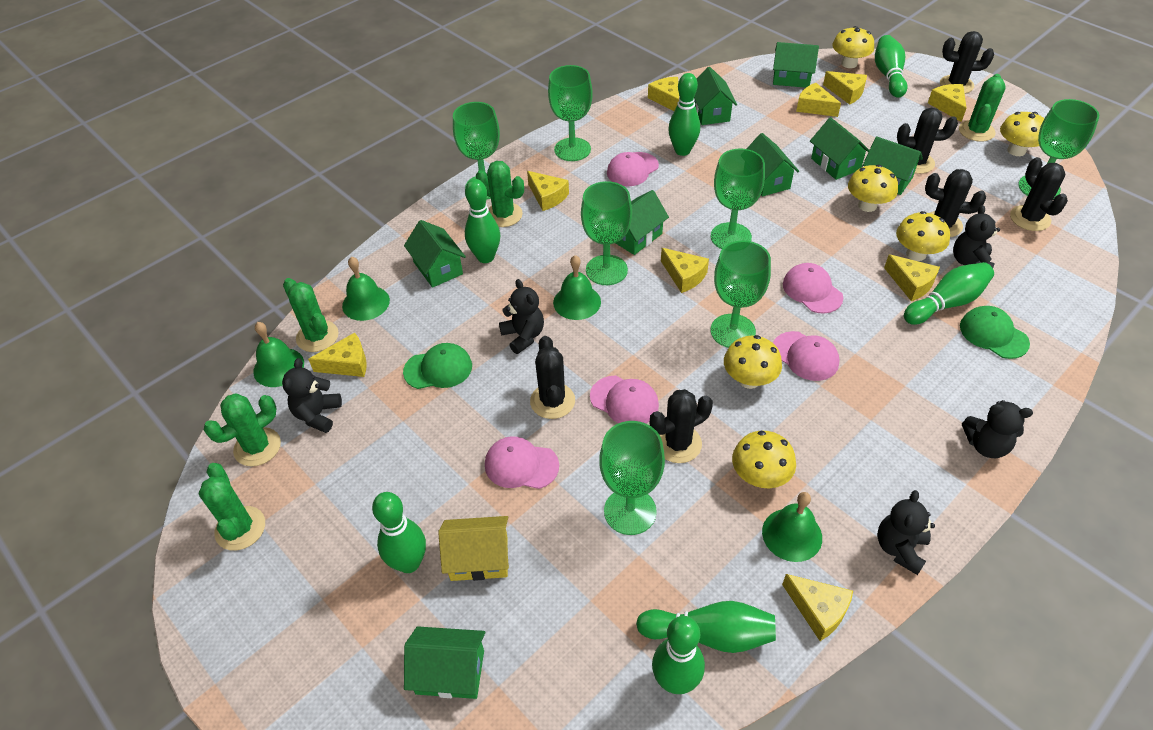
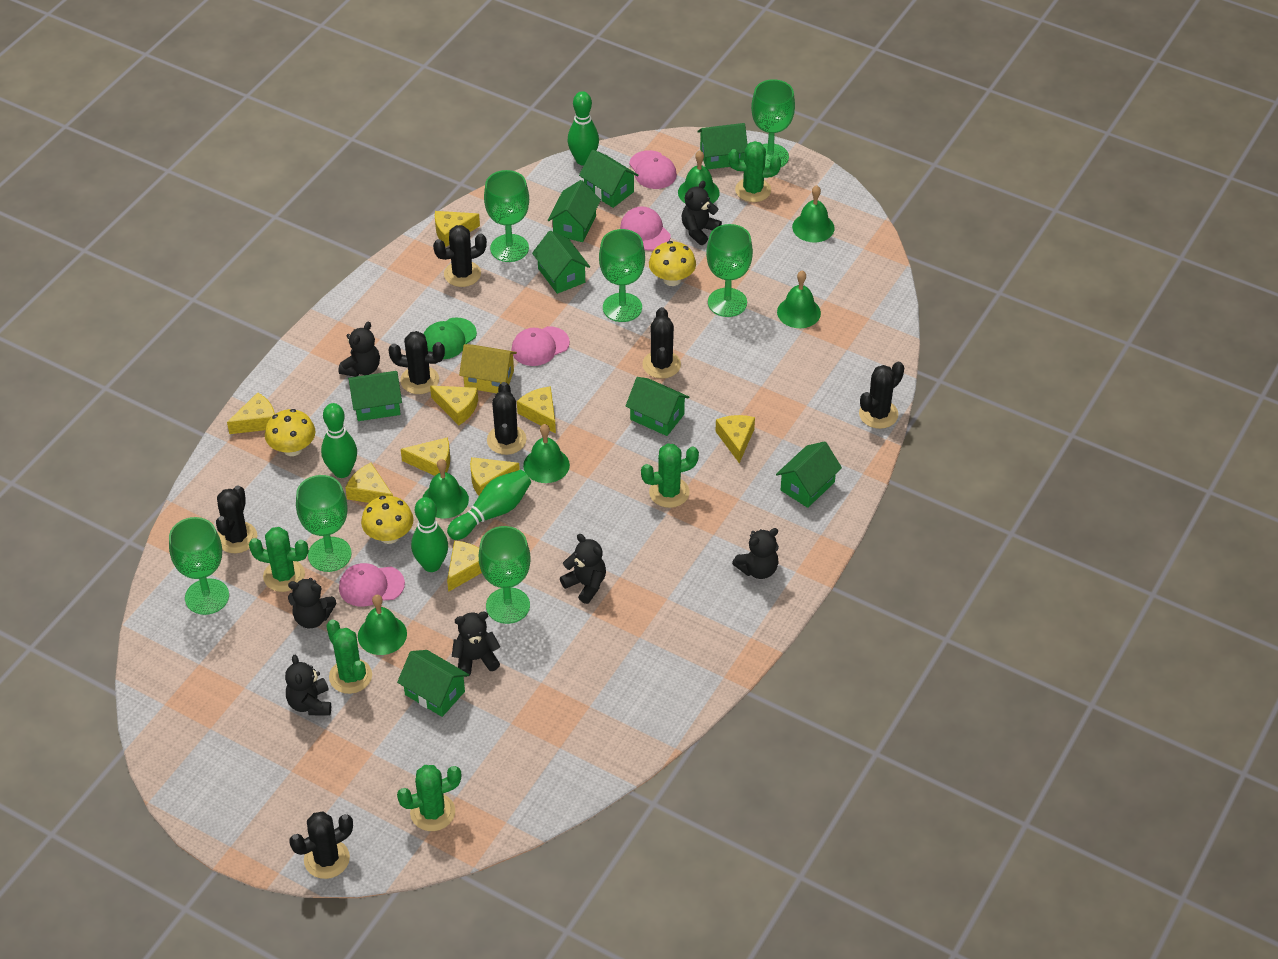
black cactus: 6 -> 7
black teddy bear: 5 -> 7
green bell: 4 -> 6
green bowling pin: 7 -> 4
green cap: 2 -> 1
pink cap: 5 -> 4
yellow mushroom: 6 -> 3

